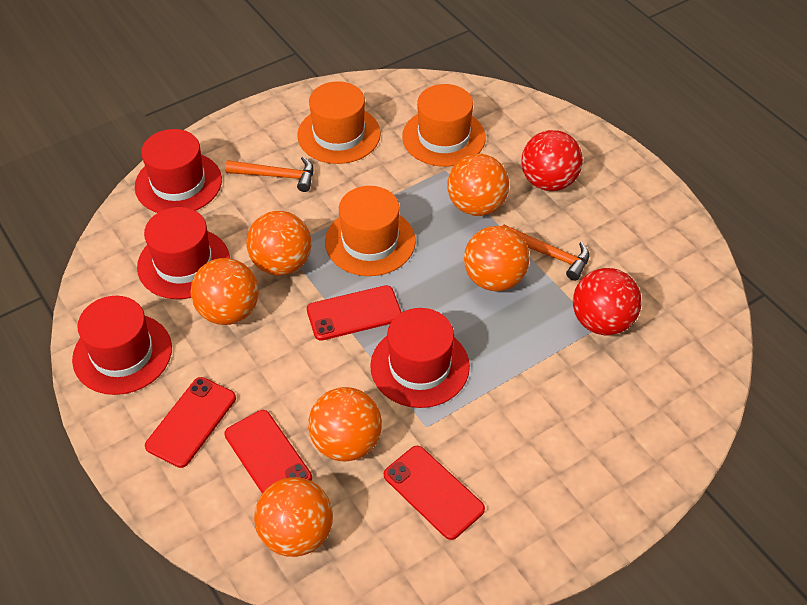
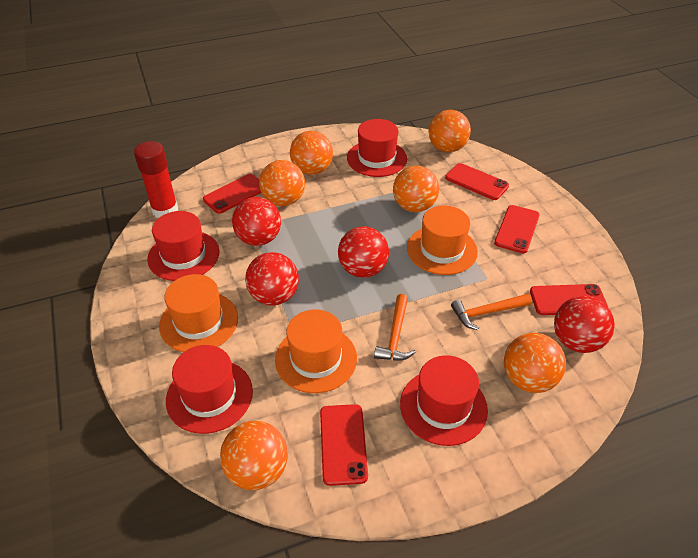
red ball: 2 -> 4
red glue stick: 0 -> 1
red phone: 4 -> 5

